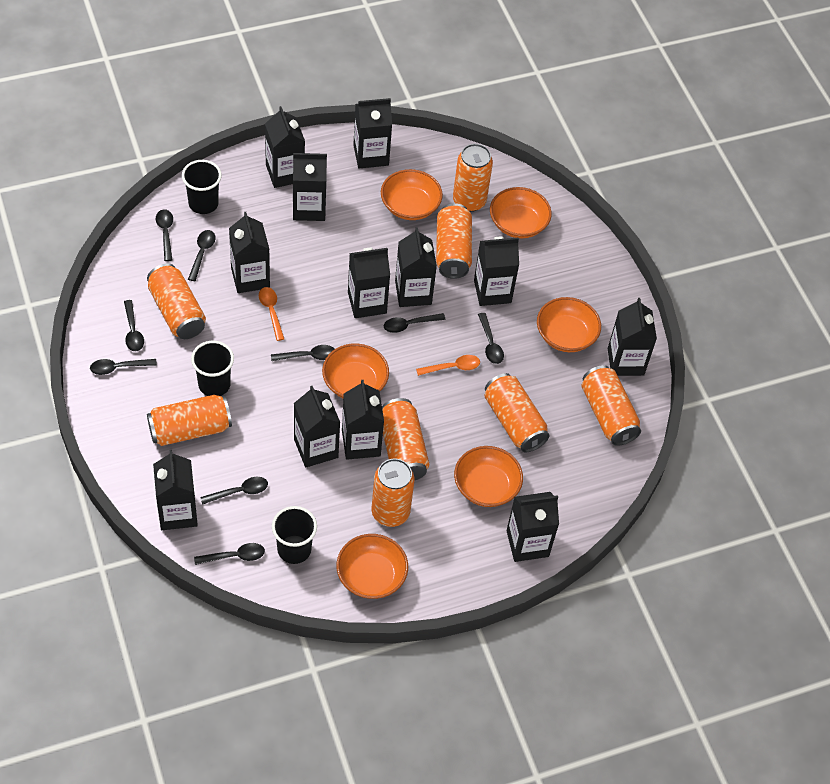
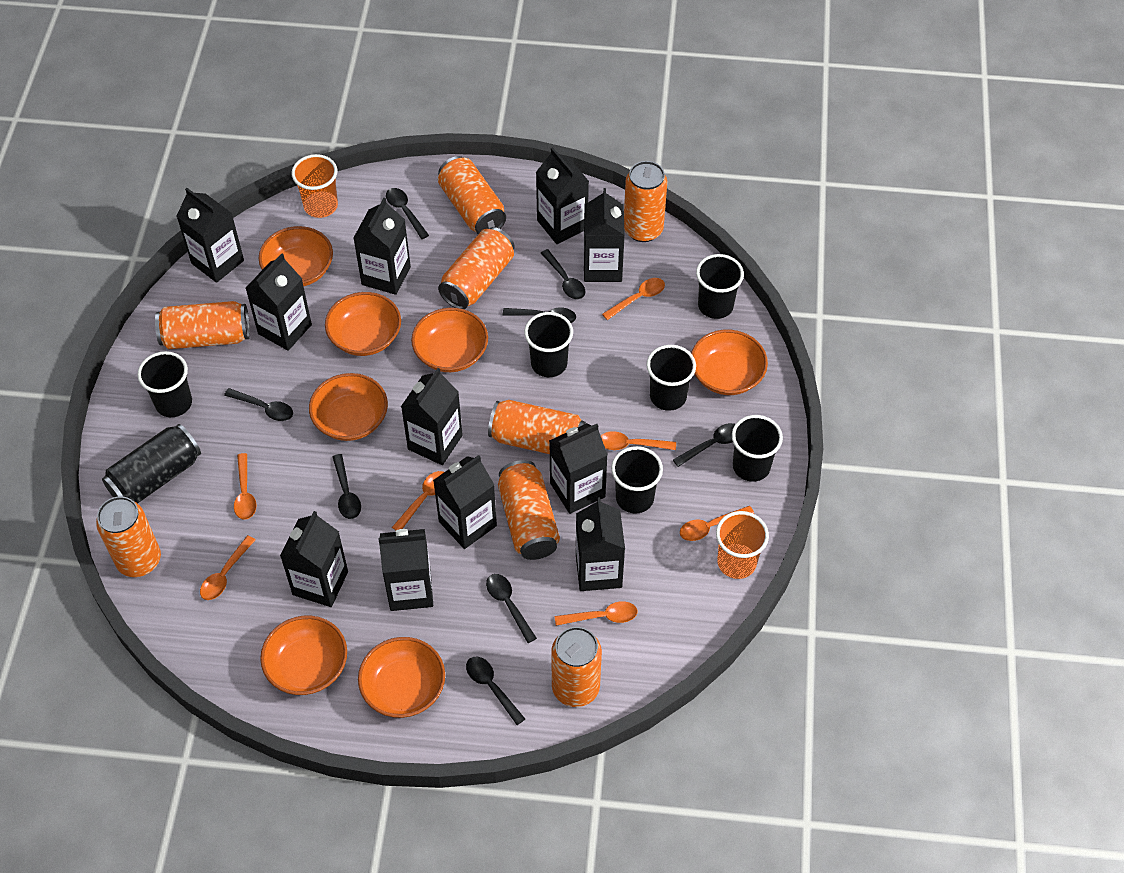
black can: 0 -> 1
black carton: 12 -> 11
black cup: 3 -> 6
black spoon: 9 -> 8
orange bowl: 6 -> 7
orange cup: 0 -> 2
orange spoon: 2 -> 7

